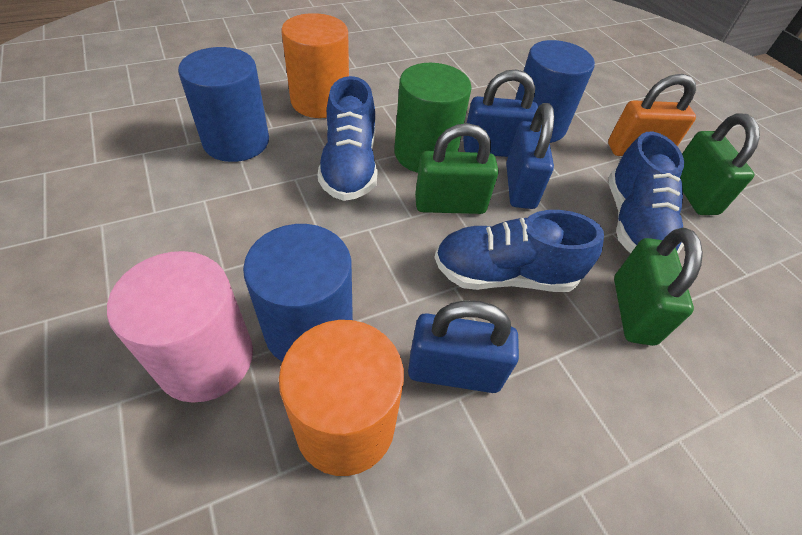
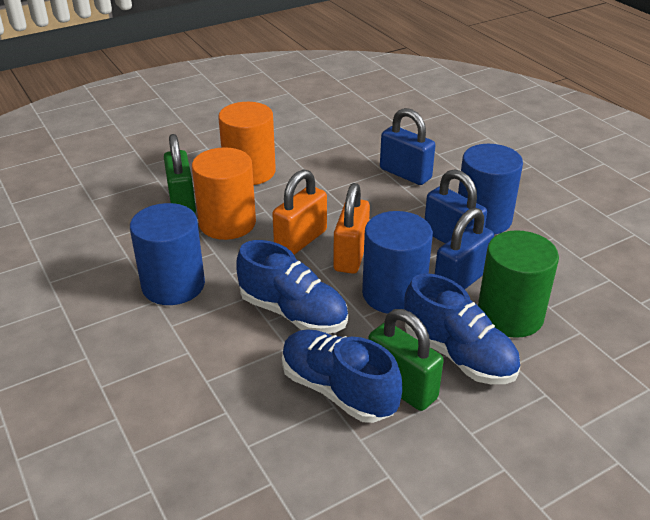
green padlock: 3 -> 2
orange padlock: 1 -> 2
pink cylinder: 1 -> 0

